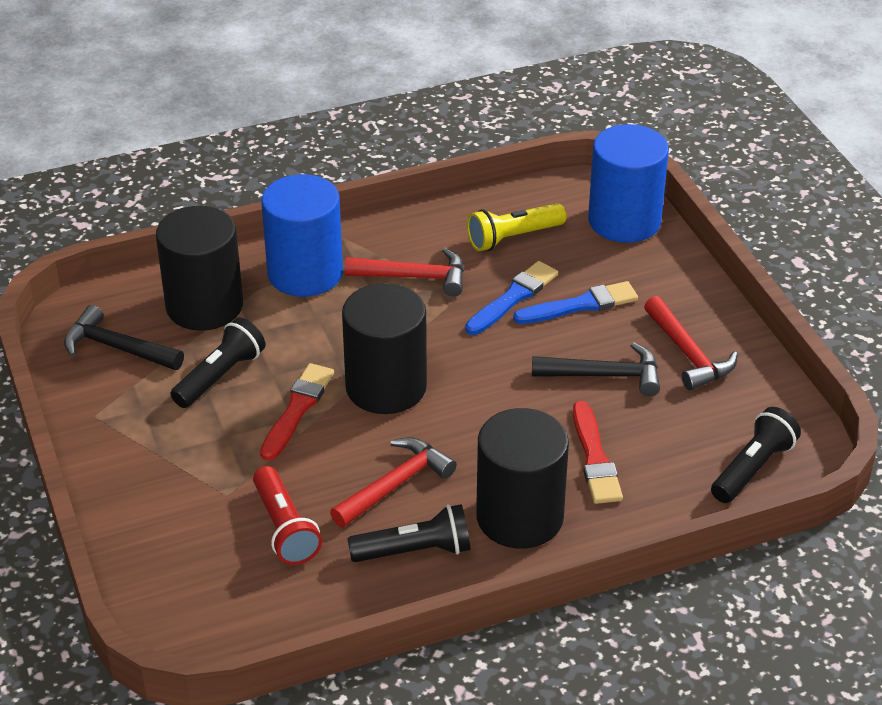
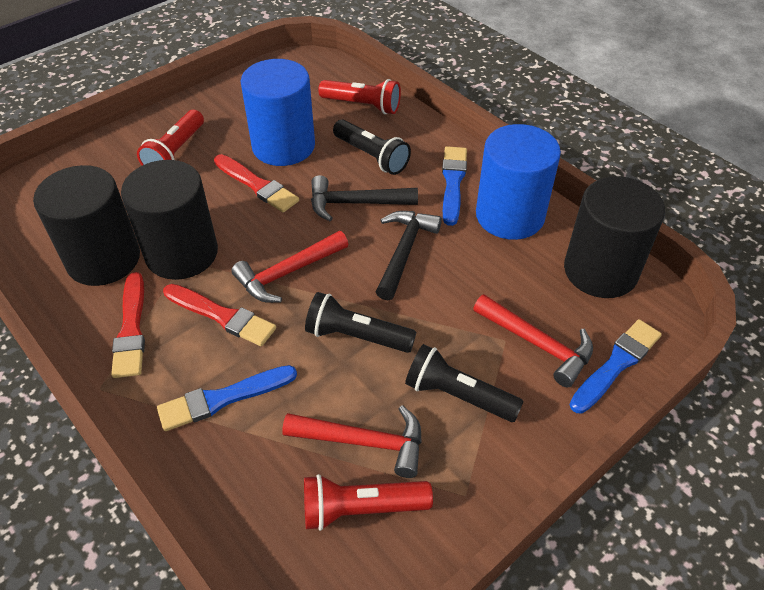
blue brush: 2 -> 3
red brush: 2 -> 3
red flashlight: 1 -> 3
yellow flashlight: 1 -> 0

